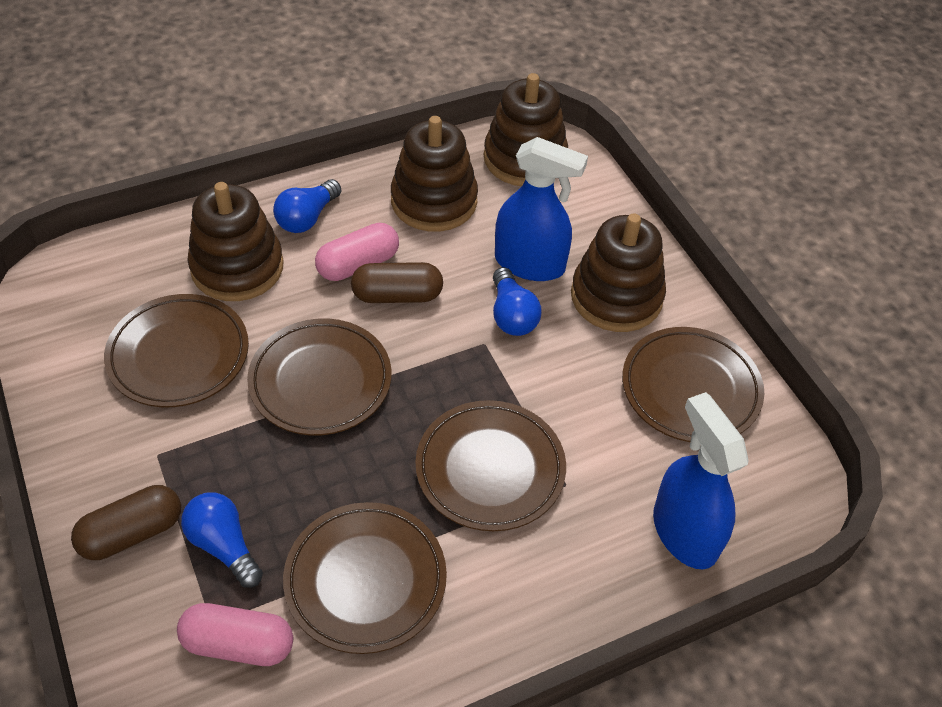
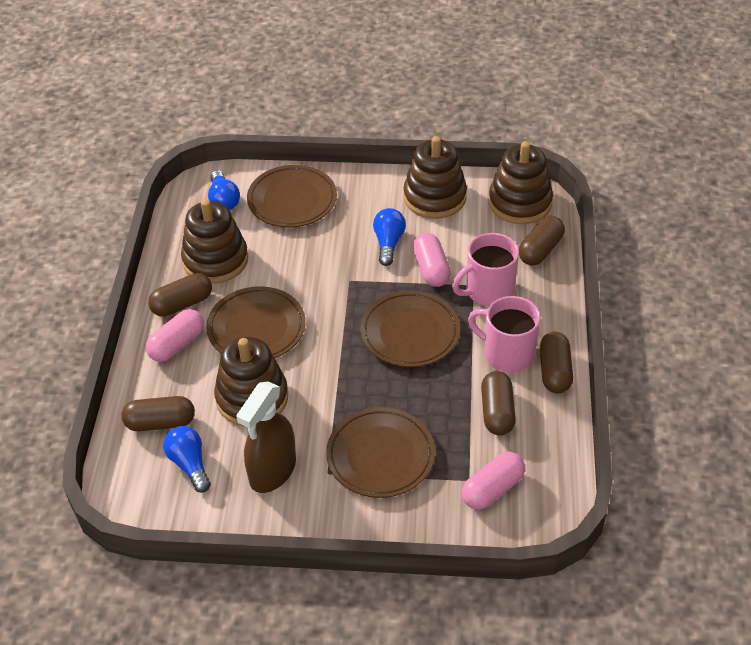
blue spray bottle: 2 -> 0
brown capsule: 2 -> 5
brown plate: 5 -> 4
brown spray bottle: 0 -> 1
pink capsule: 2 -> 3
pink mug: 0 -> 2

